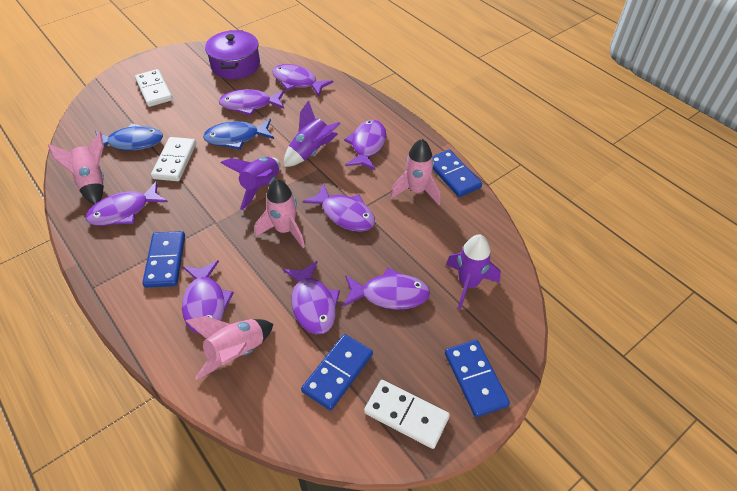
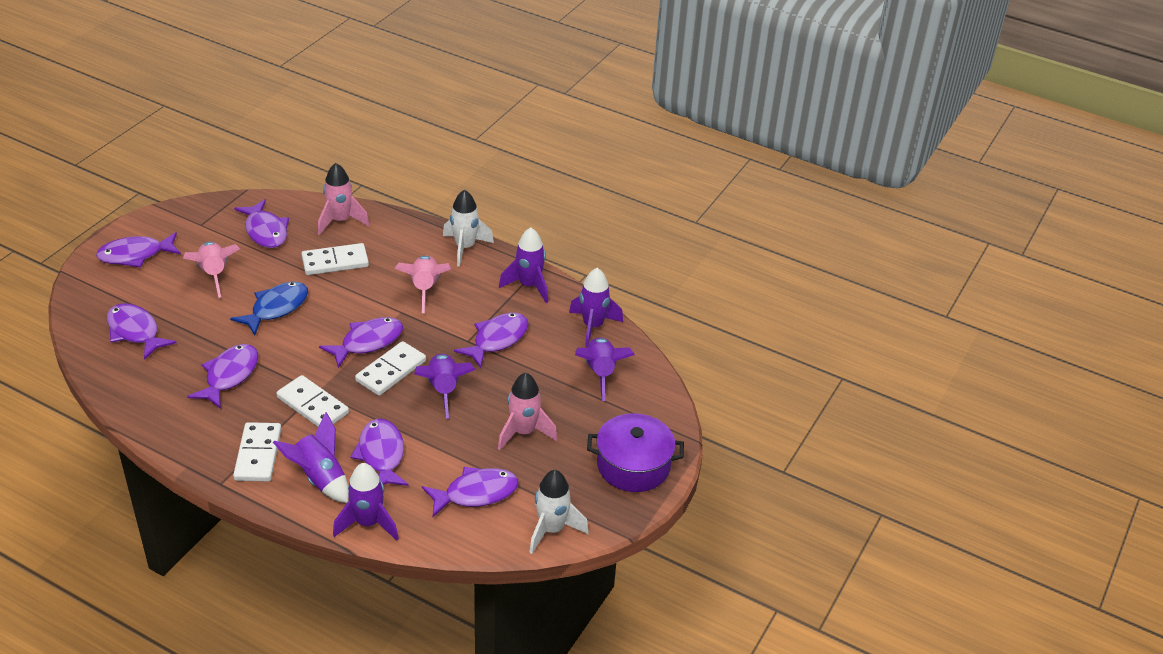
blue domino: 4 -> 0
blue fish: 2 -> 1
purple rocket: 3 -> 6
white domino: 3 -> 4
white rocket: 0 -> 2

